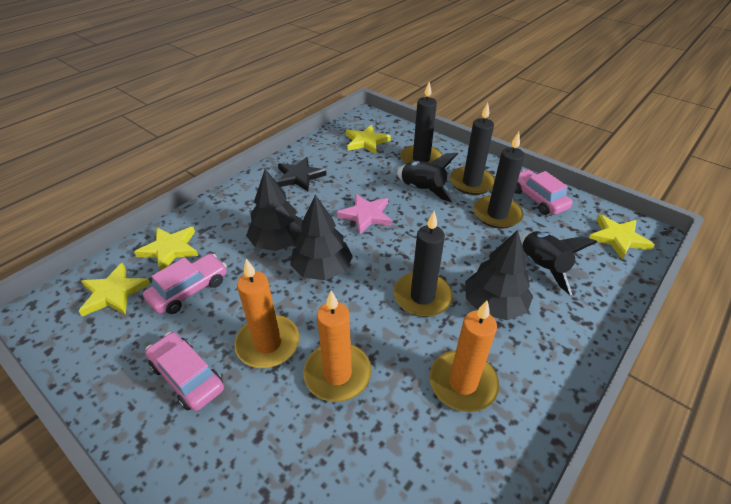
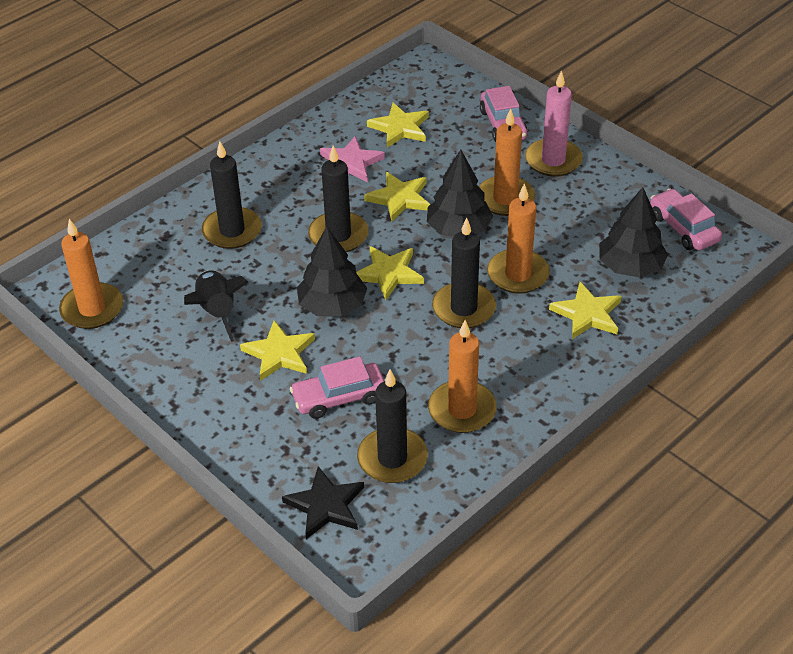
black rocket: 2 -> 1
orange candle: 3 -> 4
pink candle: 0 -> 1
yellow star: 4 -> 5

